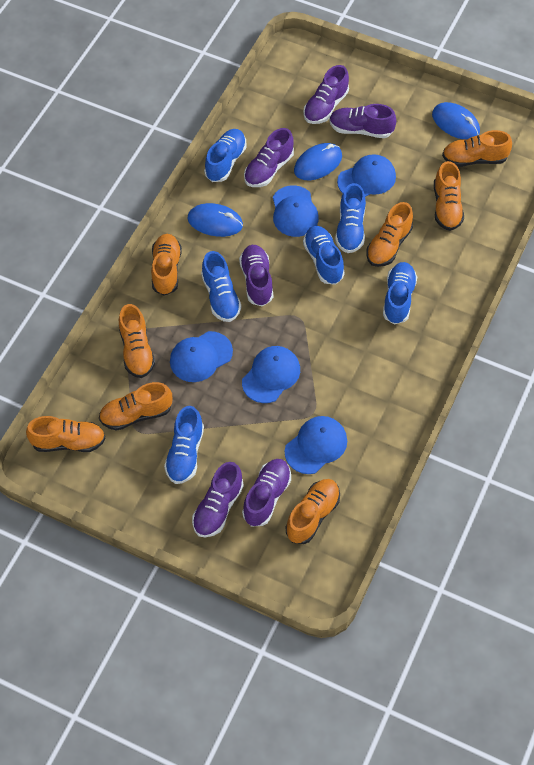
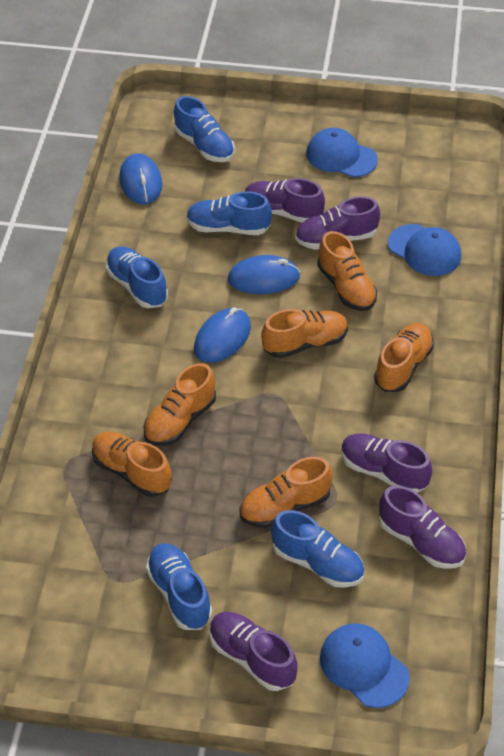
blue cap: 5 -> 3
blue shoe: 6 -> 5
orange shoe: 8 -> 6
purple shoe: 6 -> 5

